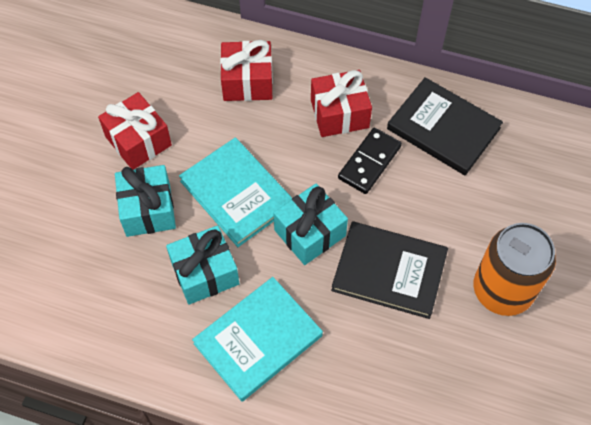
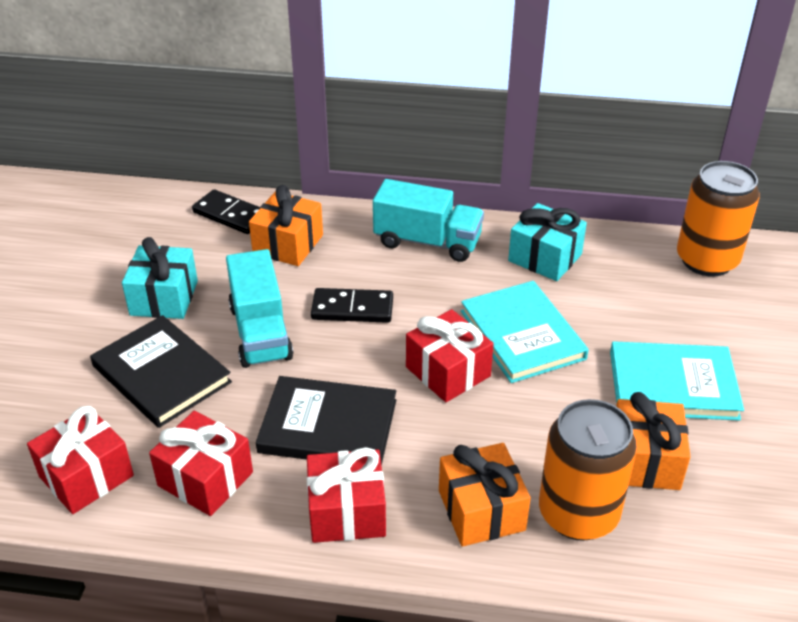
black domino: 1 -> 2
orange can: 1 -> 2
orange gift: 0 -> 3
red gift: 3 -> 4
turquoise gift: 3 -> 2
turquoise truck: 0 -> 2

